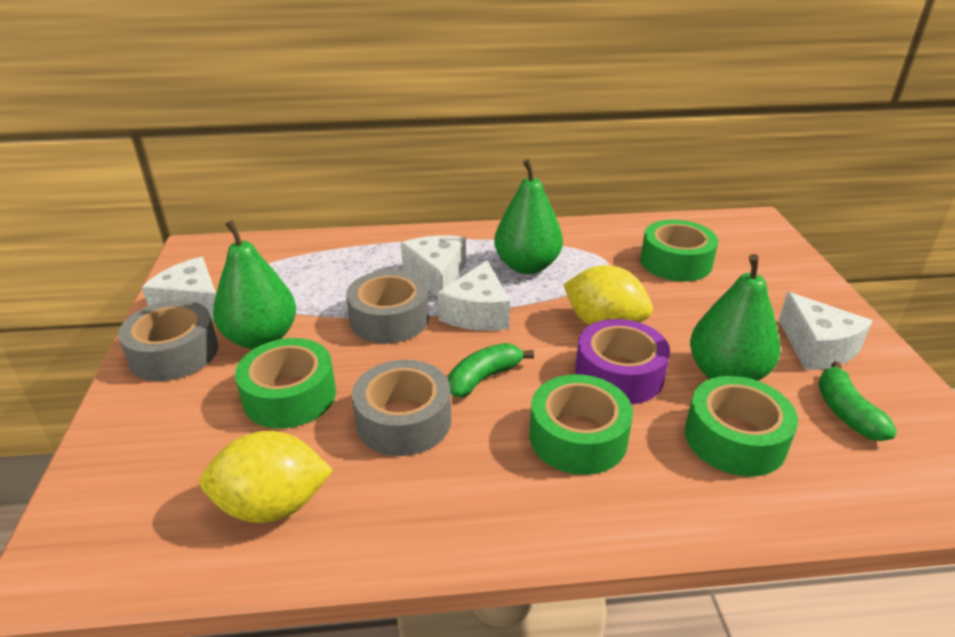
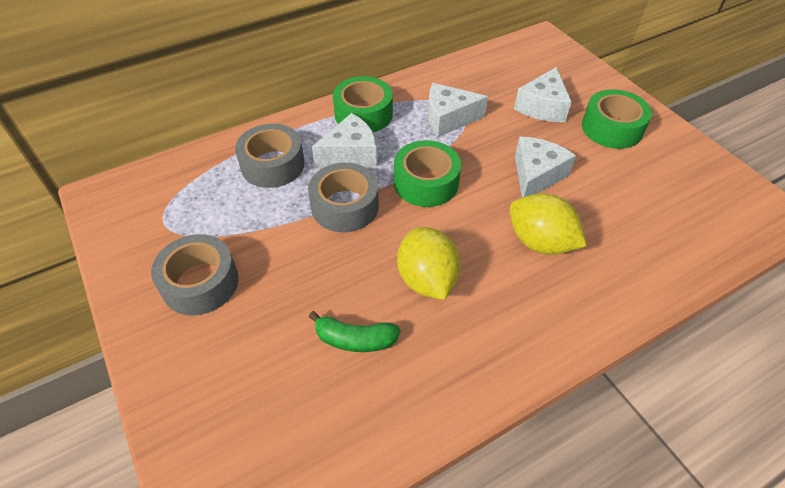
green banana: 2 -> 1
green pear: 3 -> 0
green tape: 4 -> 3
purple tape: 1 -> 0

